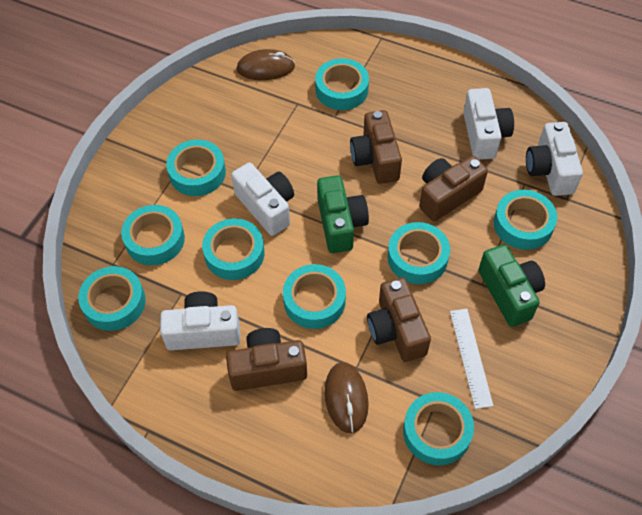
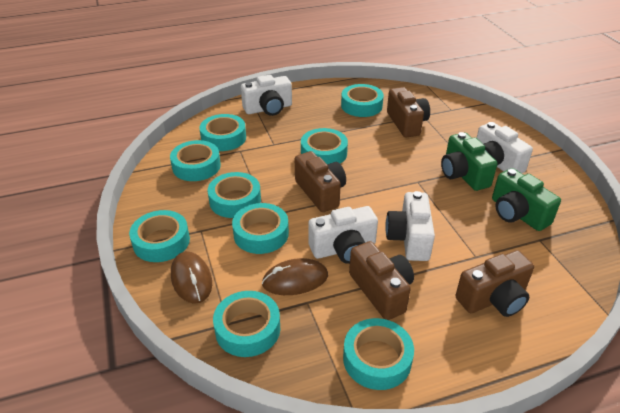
white ruler: 1 -> 0

